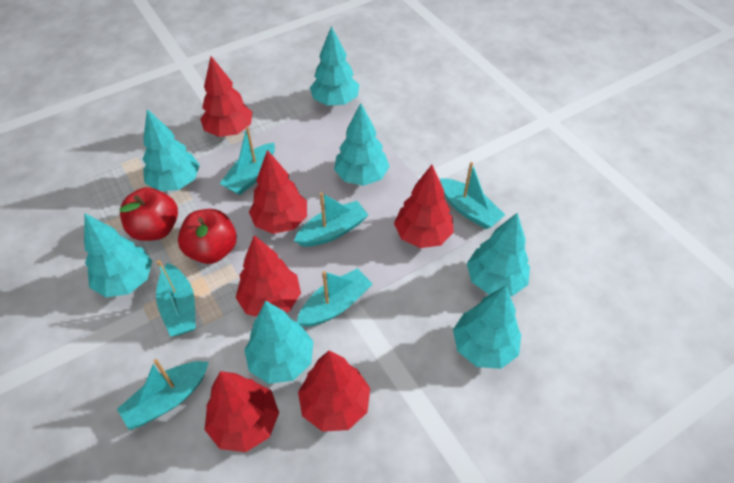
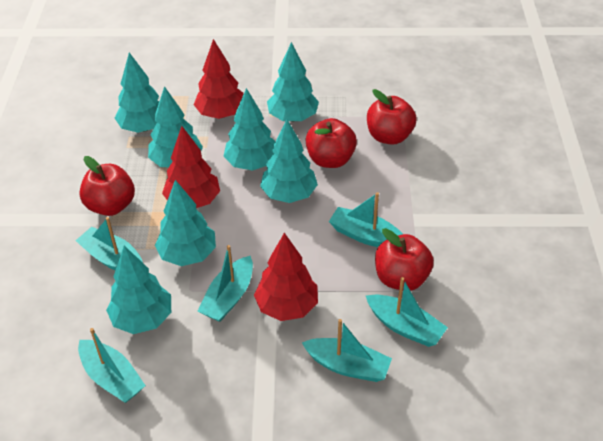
red apple: 2 -> 4
red tree: 6 -> 3

